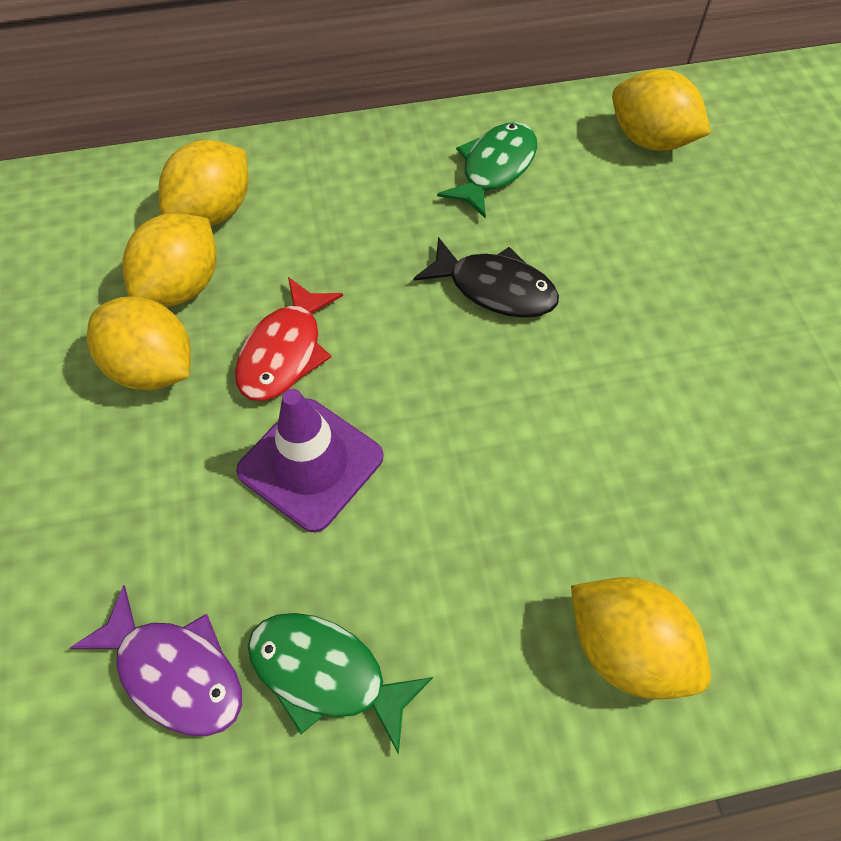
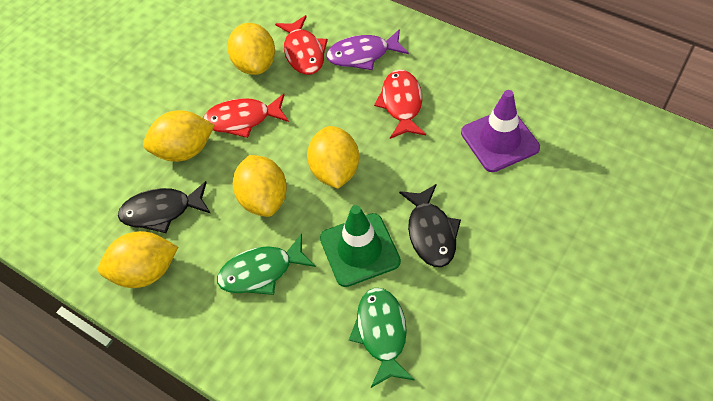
black fish: 1 -> 2
green traffic cone: 0 -> 1
red fish: 1 -> 3

